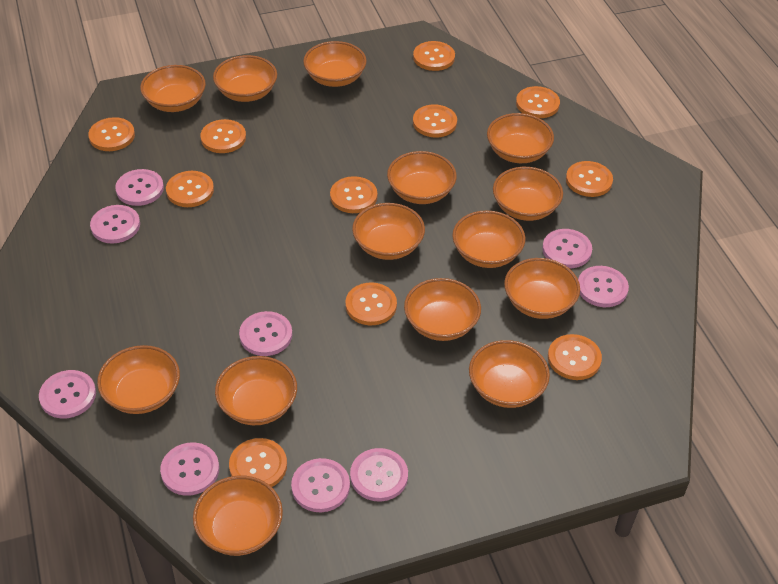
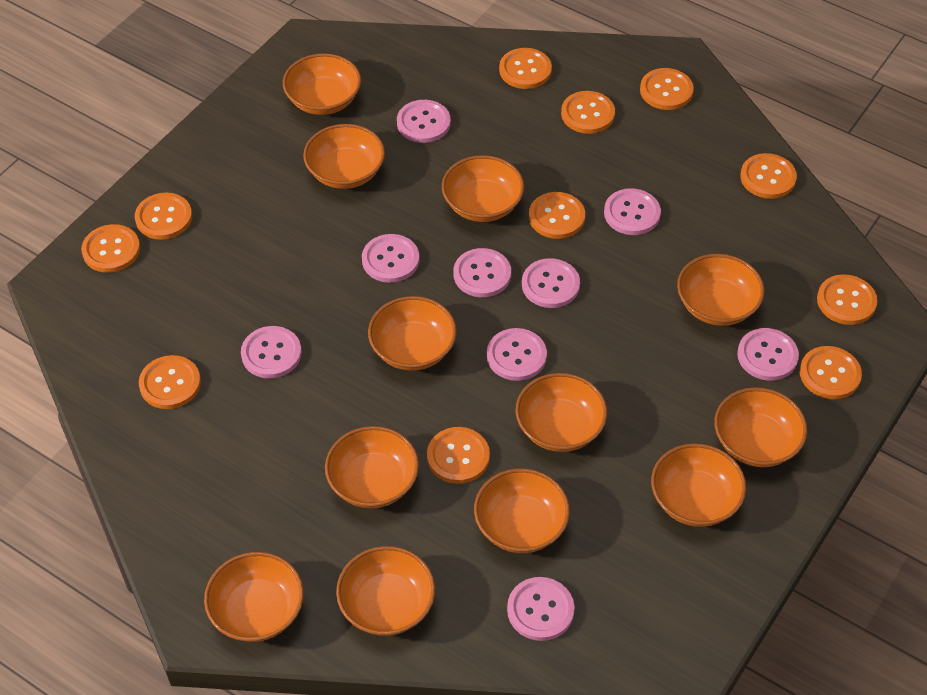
orange bowl: 14 -> 12

